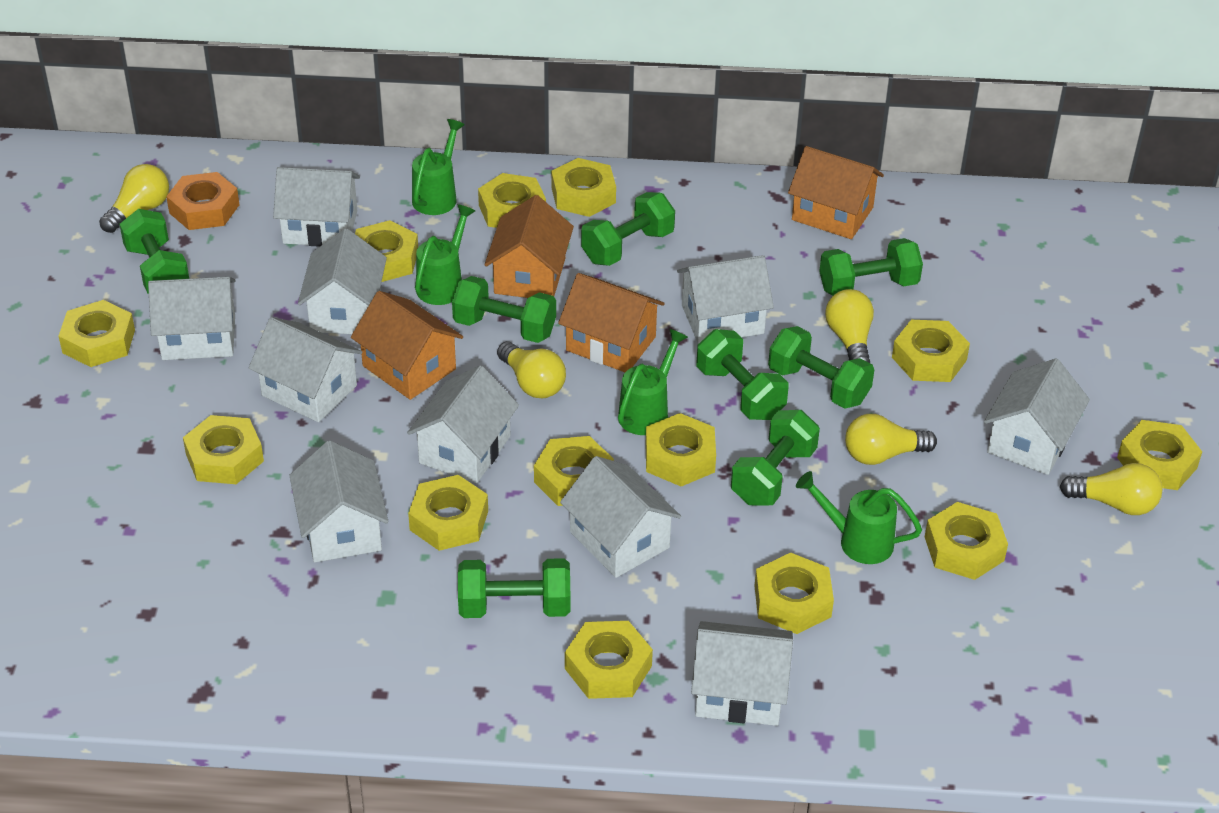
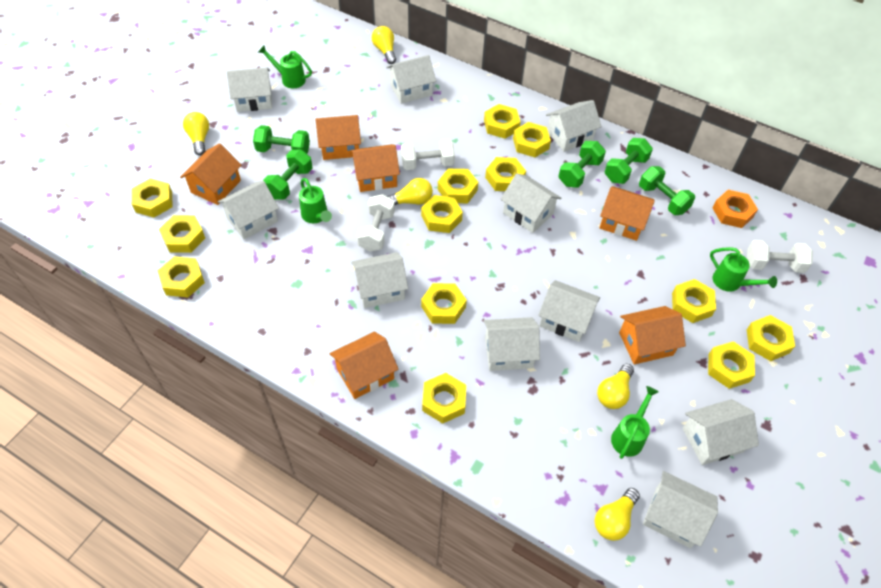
green dumbbell: 8 -> 5
orange house: 4 -> 6
white dumbbell: 0 -> 3

